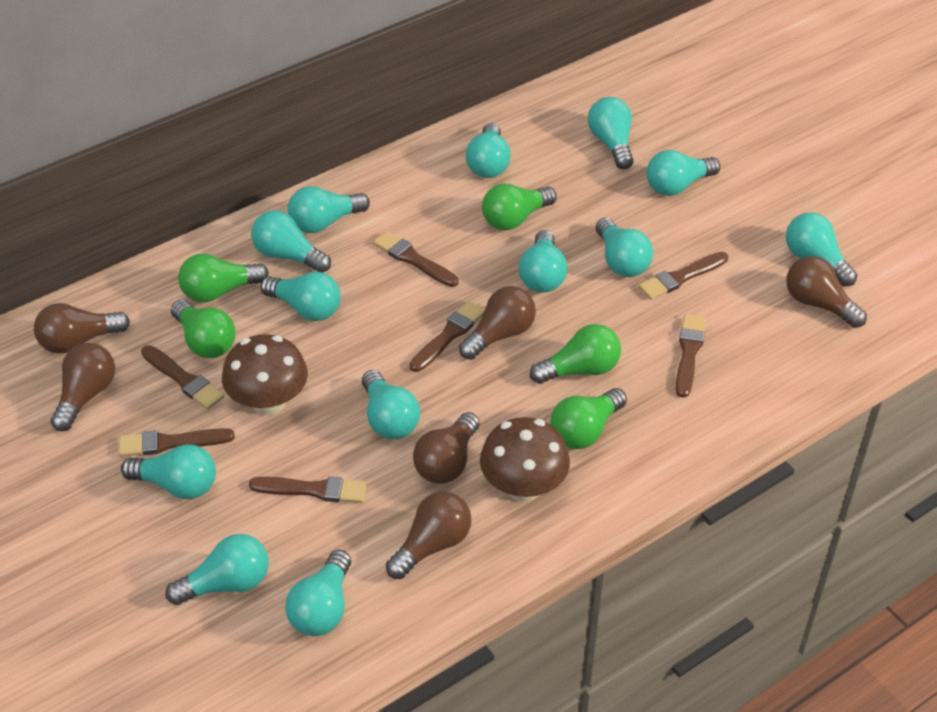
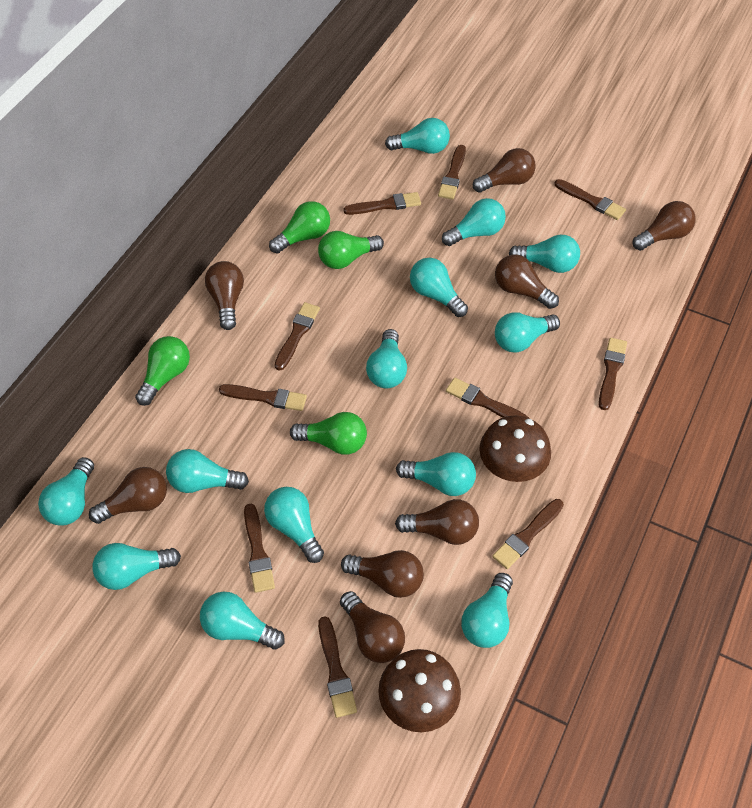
brown brush: 7 -> 10
brown light bulb: 6 -> 8
green light bulb: 5 -> 4

